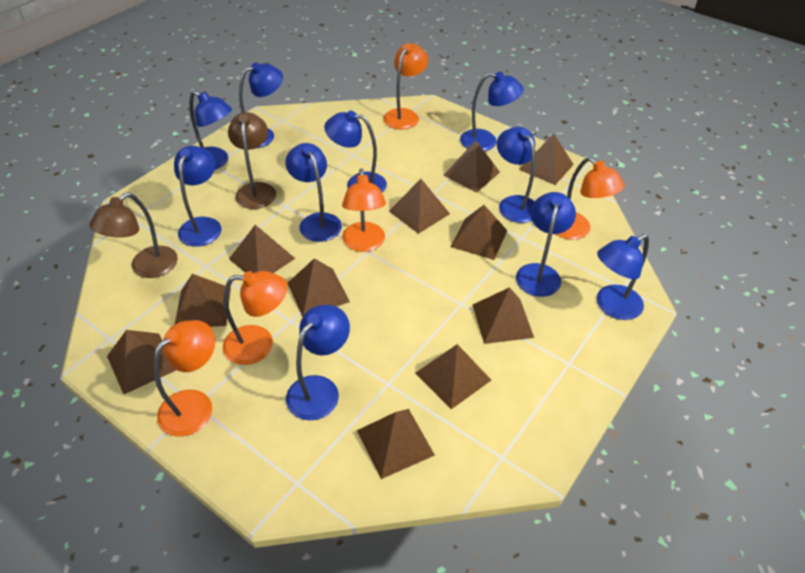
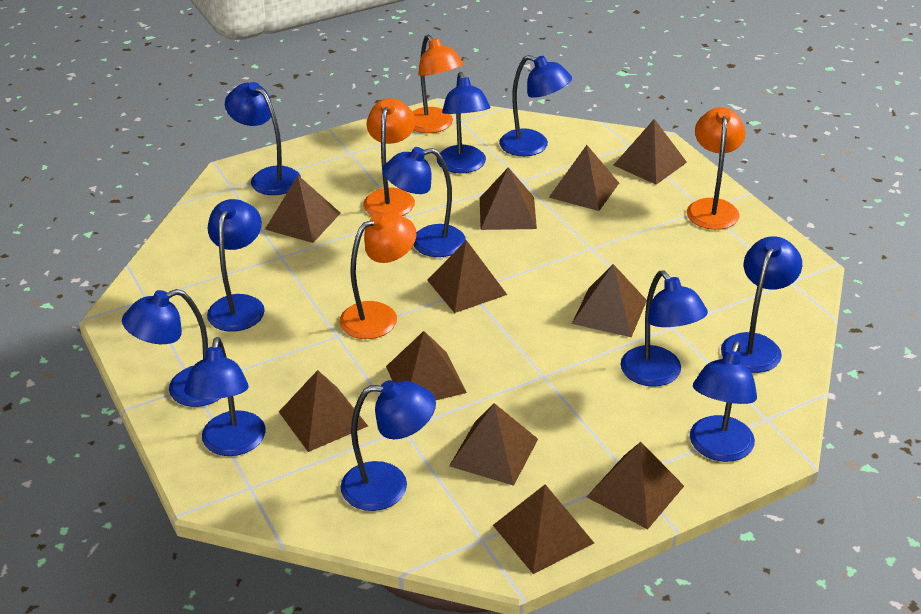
blue lamp: 10 -> 11
brown lamp: 2 -> 0
orange lamp: 5 -> 4

